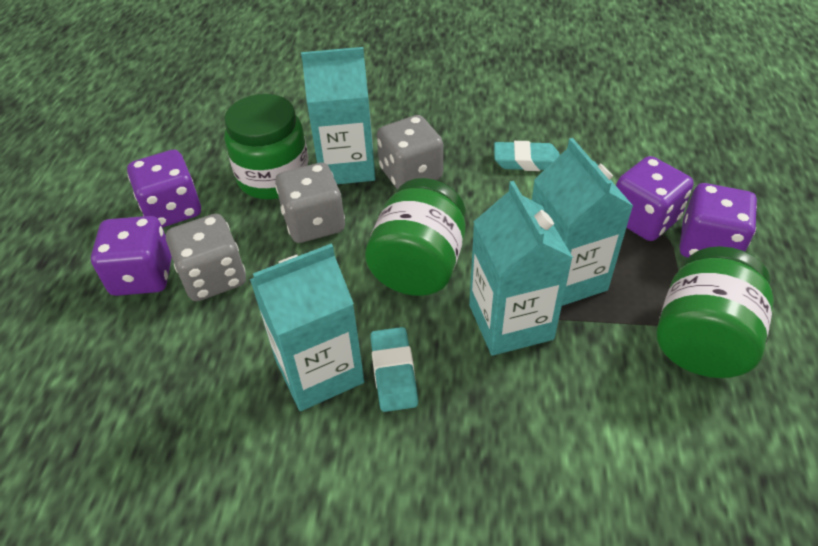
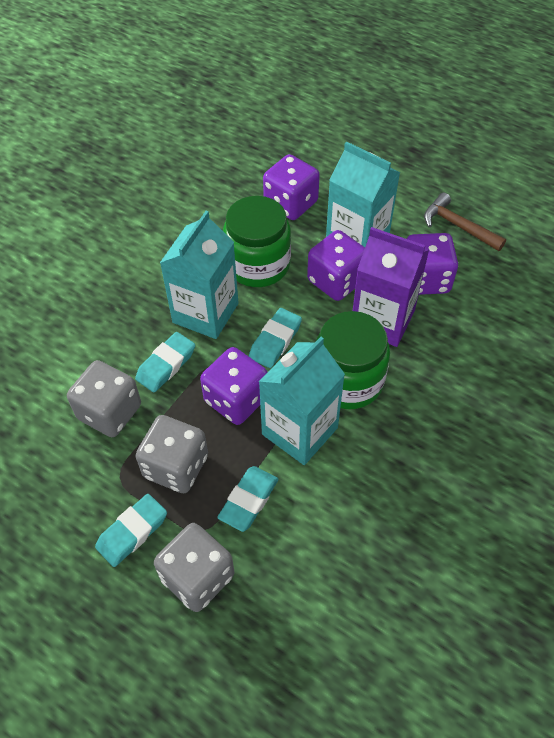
brown hammer: 0 -> 1
green jar: 3 -> 2
purple carton: 0 -> 1
turquoise carton: 4 -> 3
turquoise eraser: 2 -> 4

